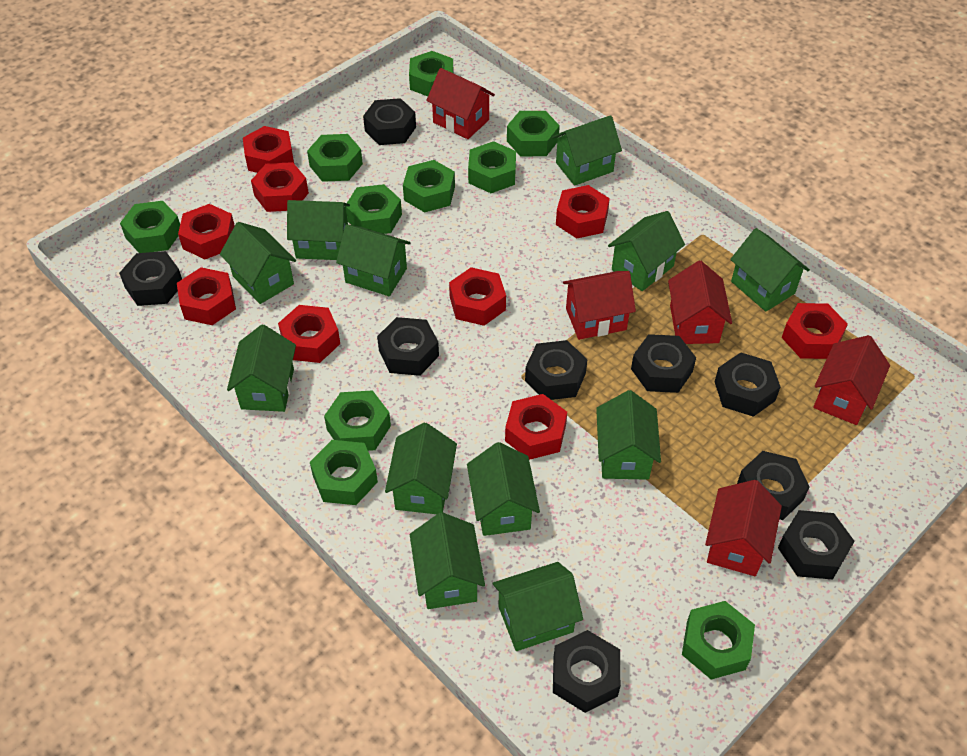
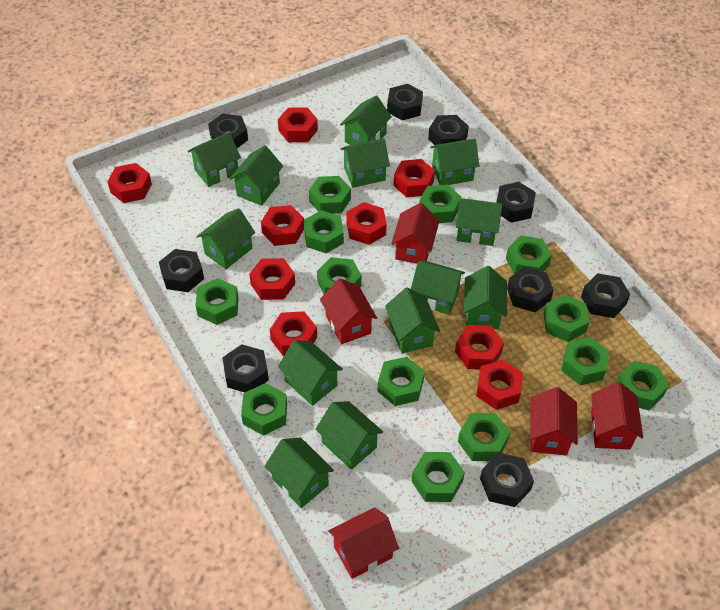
green house: 12 -> 13
green nut: 10 -> 13

